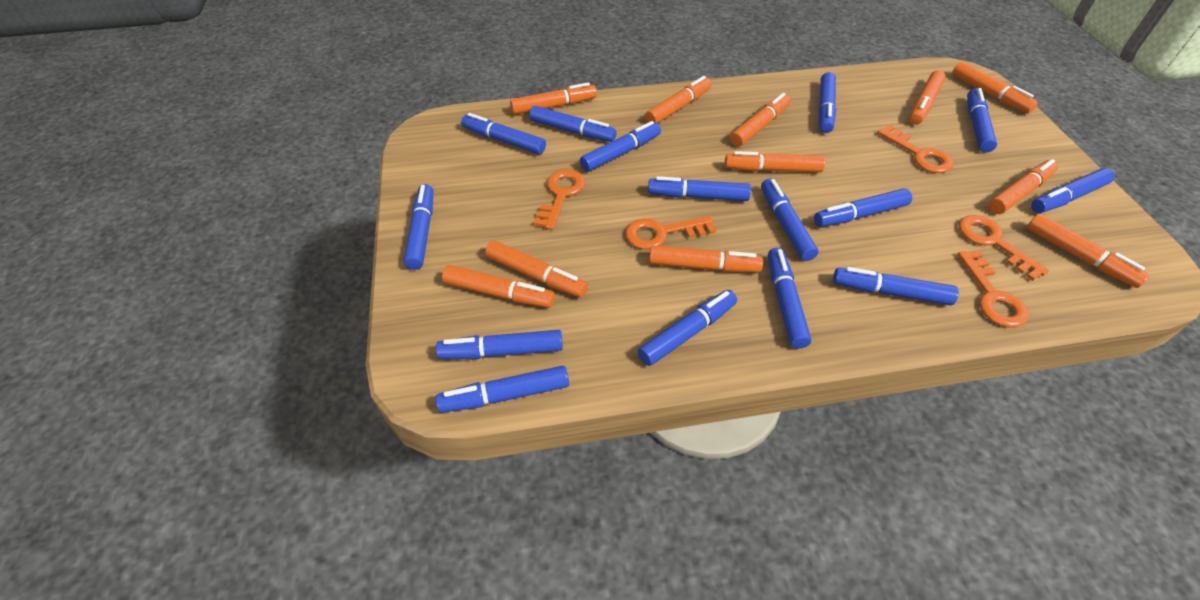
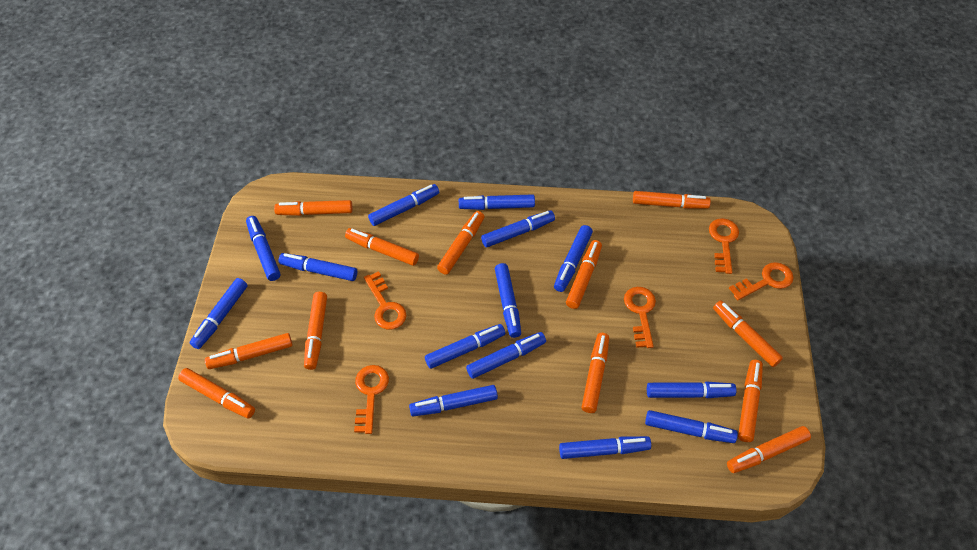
blue marker: 15 -> 14
orange marker: 11 -> 12

